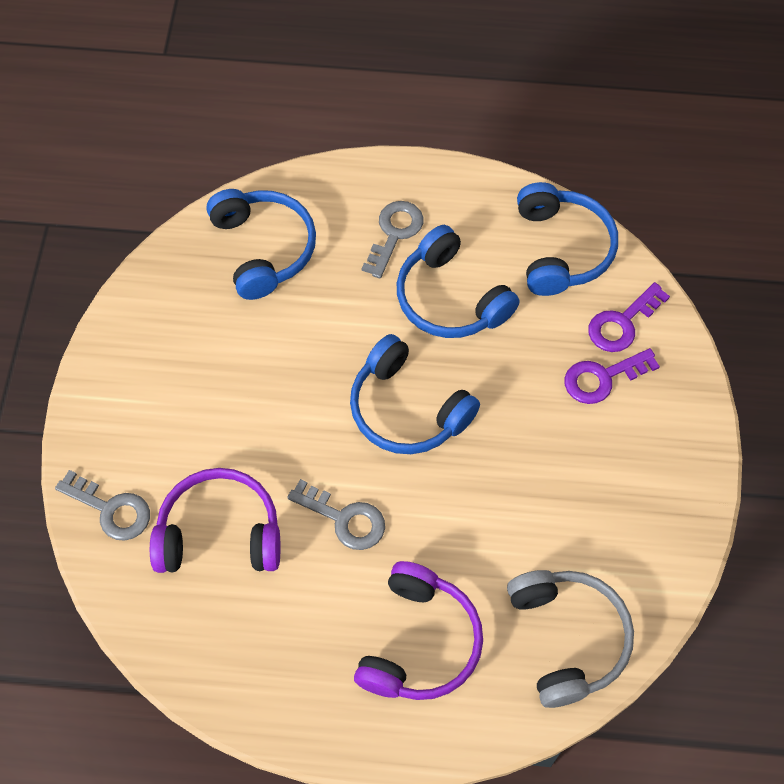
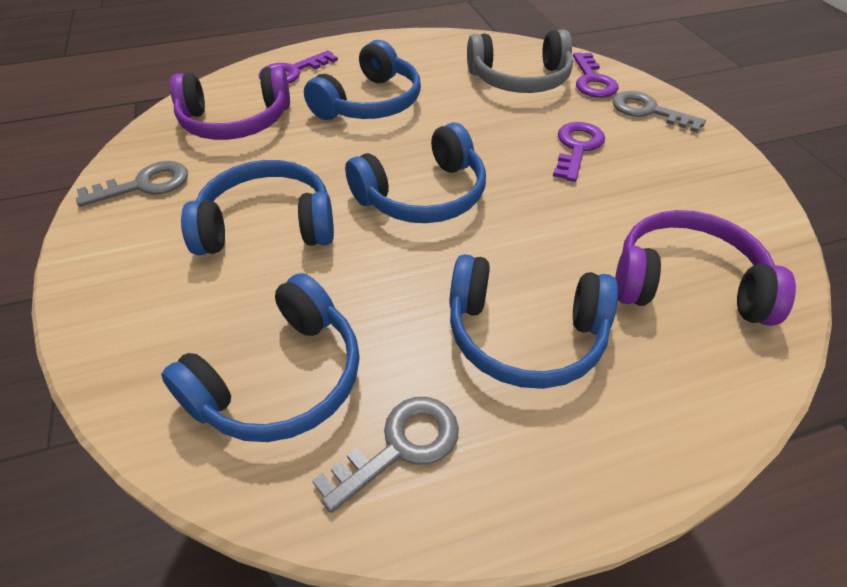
blue headphones: 4 -> 5
purple key: 2 -> 3

